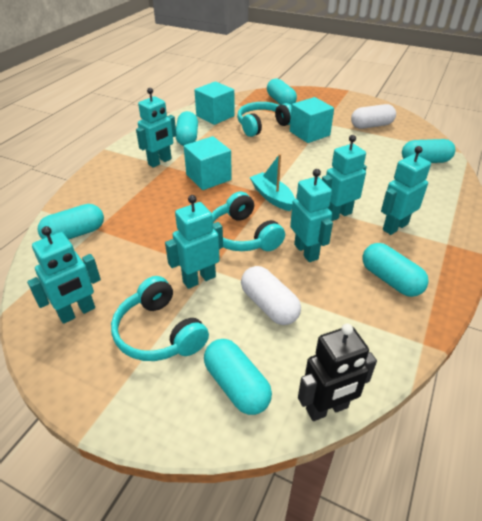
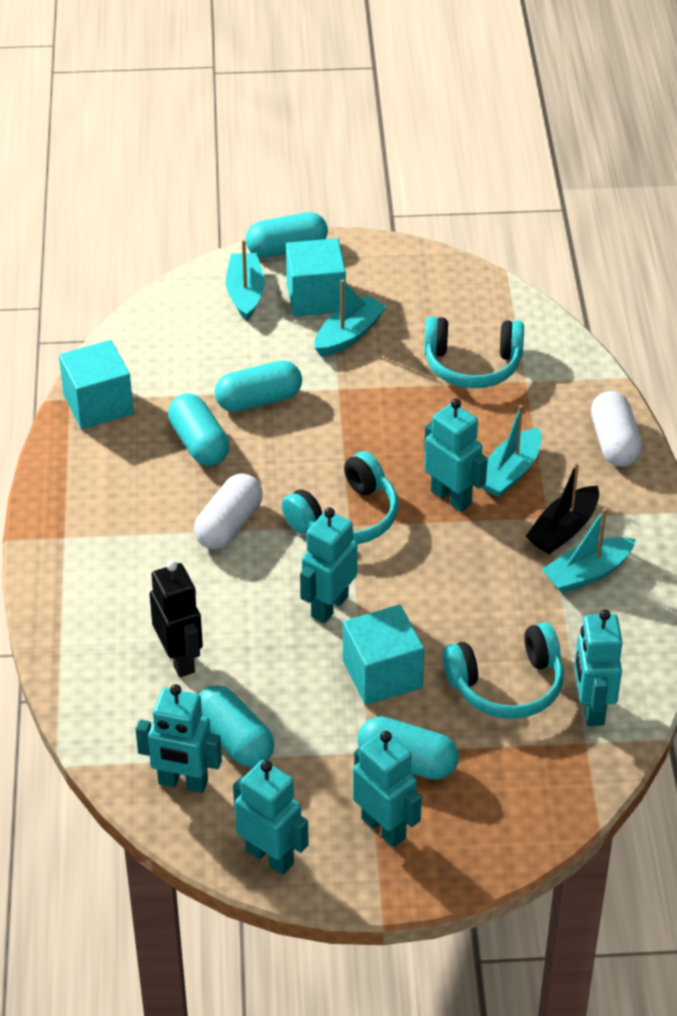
black boat: 0 -> 1
turquoise boat: 1 -> 4
turquoise capsule: 6 -> 5

